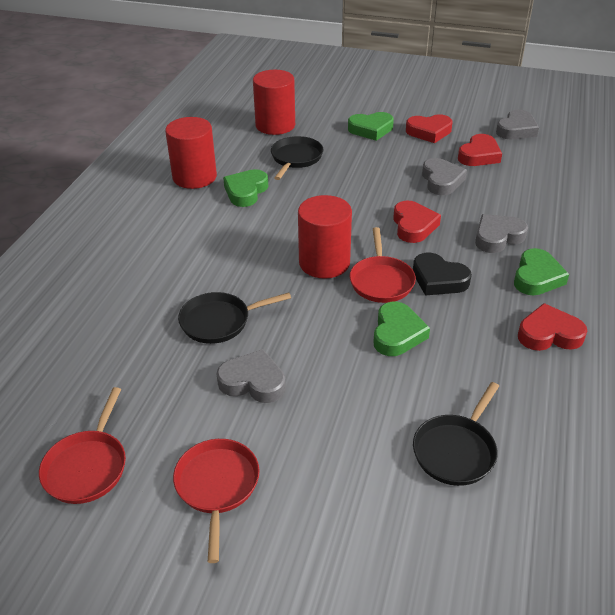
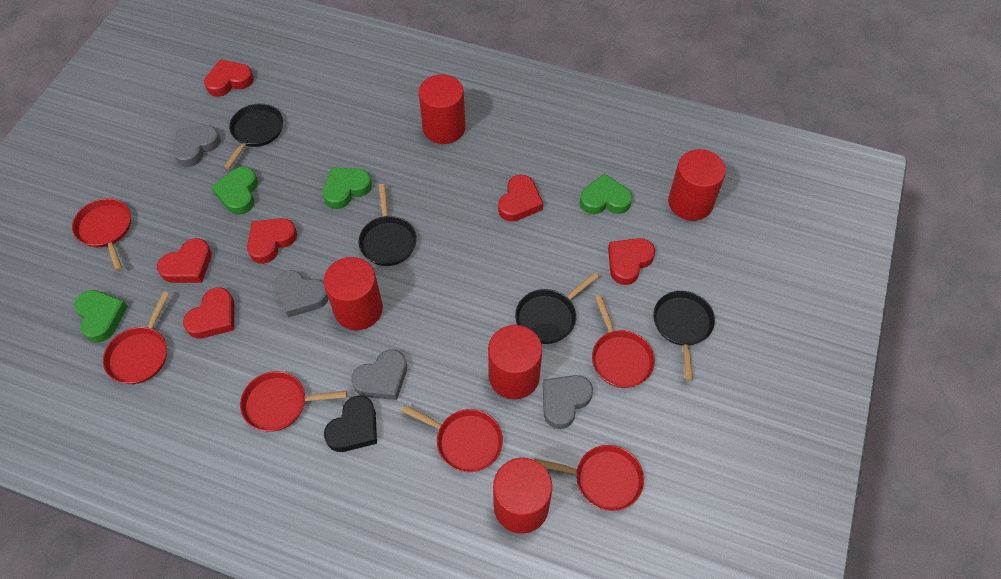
black pan: 3 -> 4
red cylinder: 3 -> 5
red heart: 4 -> 6
red pan: 3 -> 6

